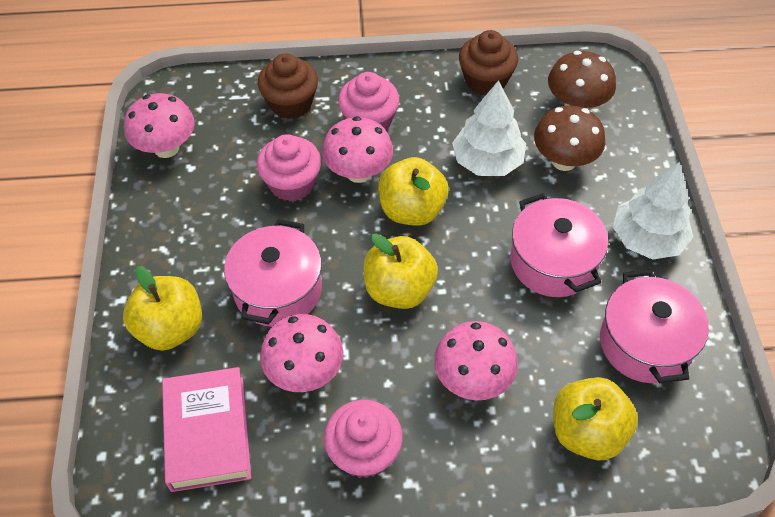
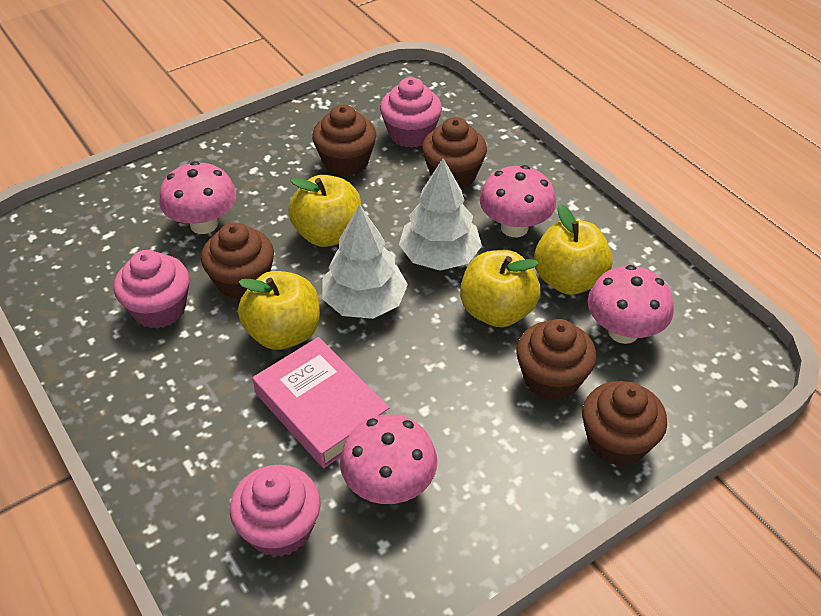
brown cupcake: 2 -> 5
brown mushroom: 2 -> 0
pink pot: 3 -> 0

